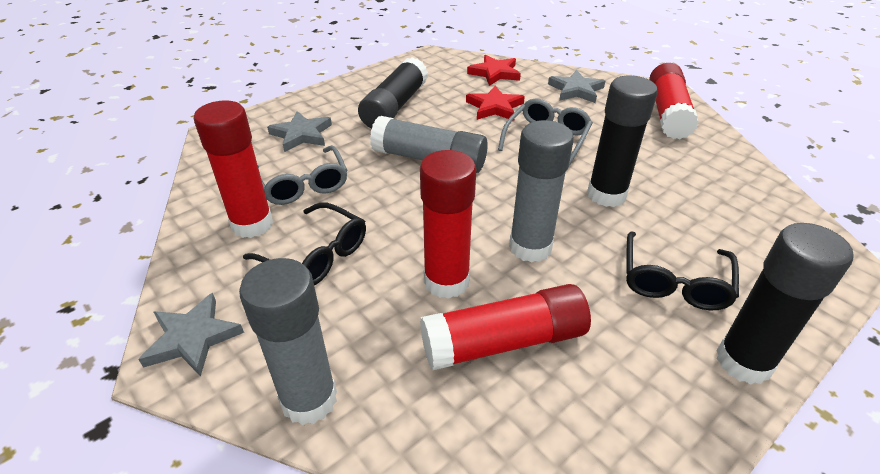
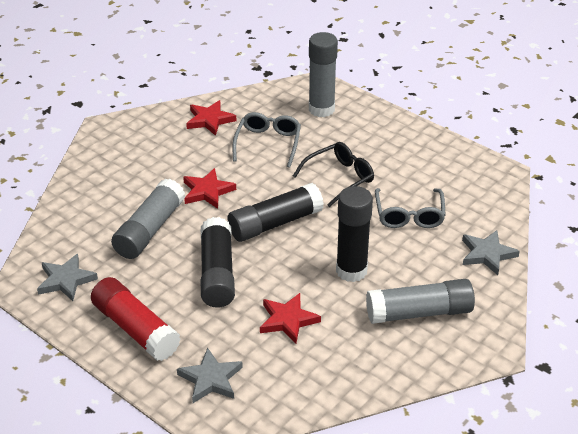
black glasses: 2 -> 1
red glue stick: 4 -> 1
red star: 2 -> 3

